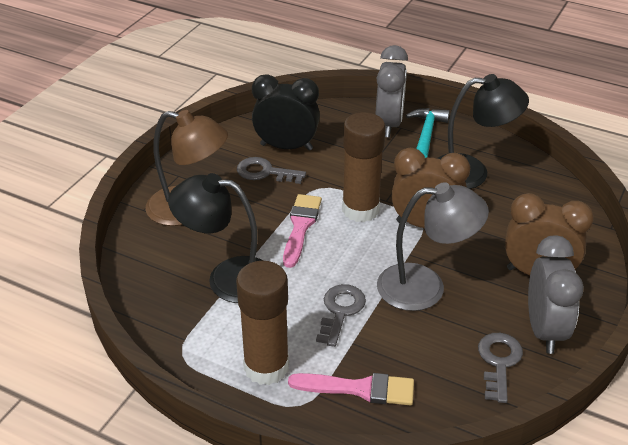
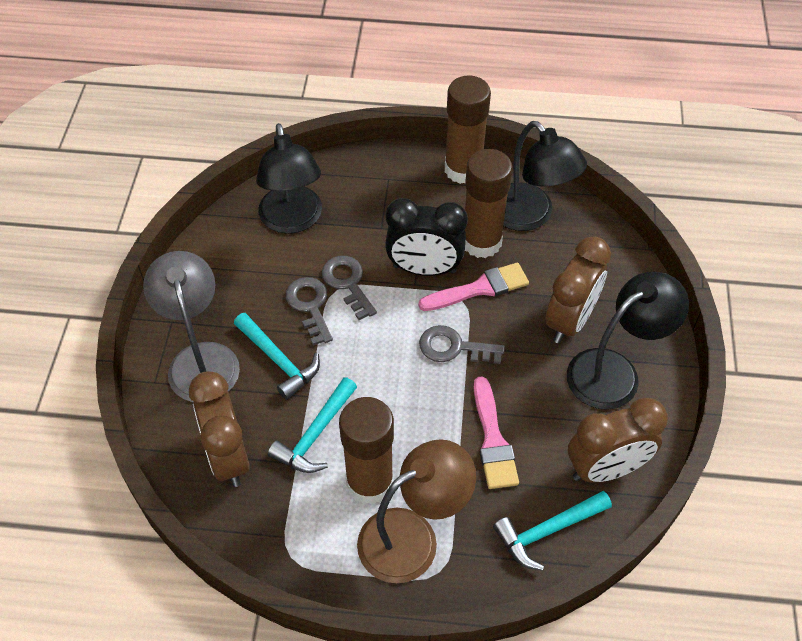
black lamp: 2 -> 3
brown clock: 2 -> 3
brown glue stick: 2 -> 3
grey clock: 2 -> 0
turquoise hammer: 1 -> 3

